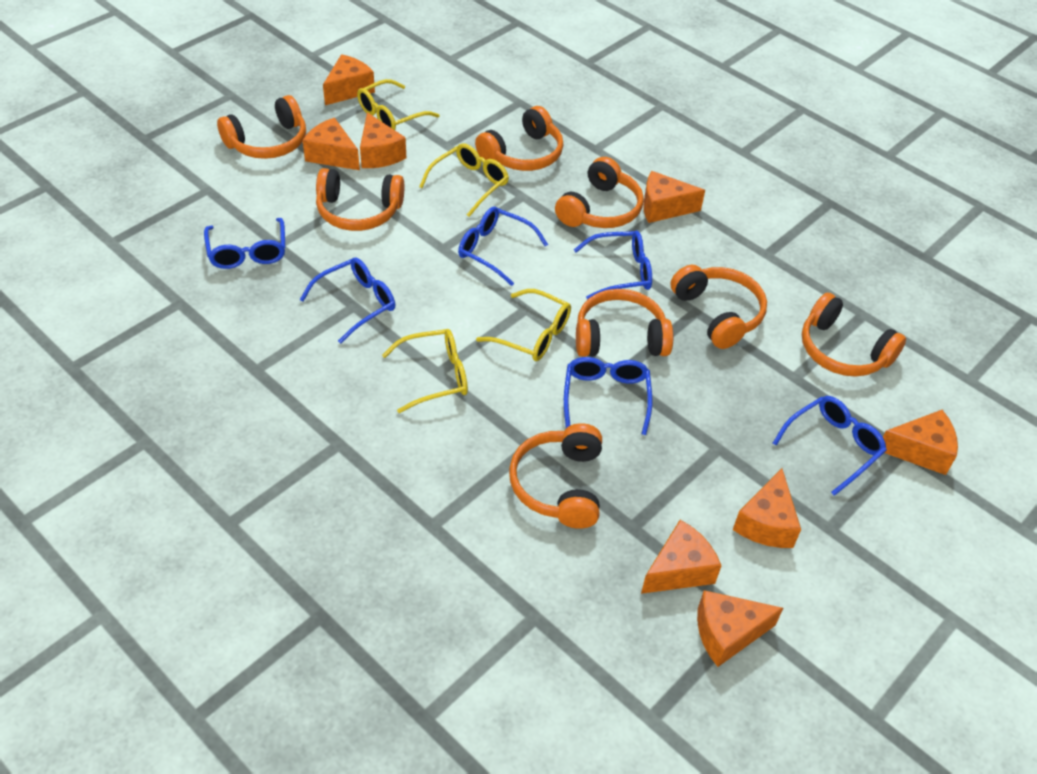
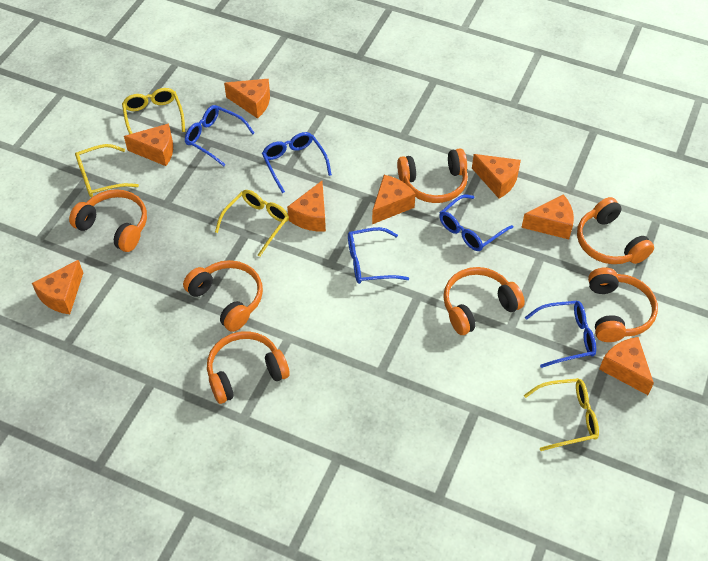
blue glasses: 6 -> 5
orange headphones: 8 -> 7

